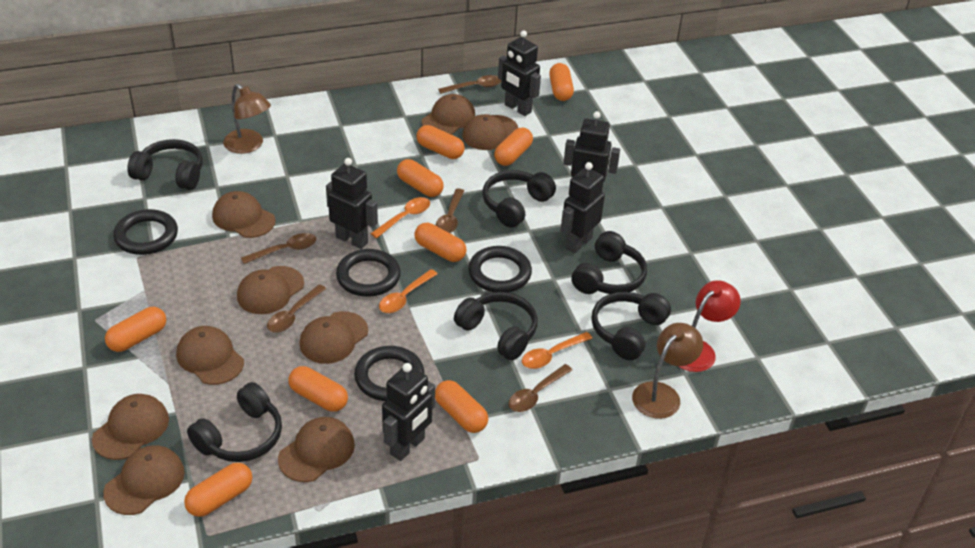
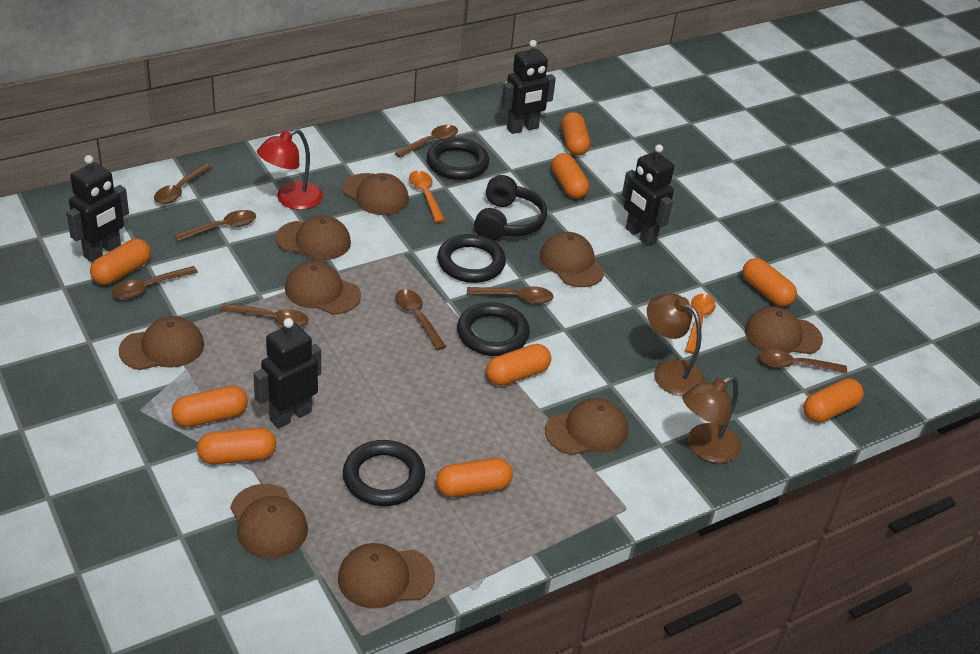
black headphones: 6 -> 1
black robot: 5 -> 4
brown spoon: 5 -> 8
orange spoon: 3 -> 2

